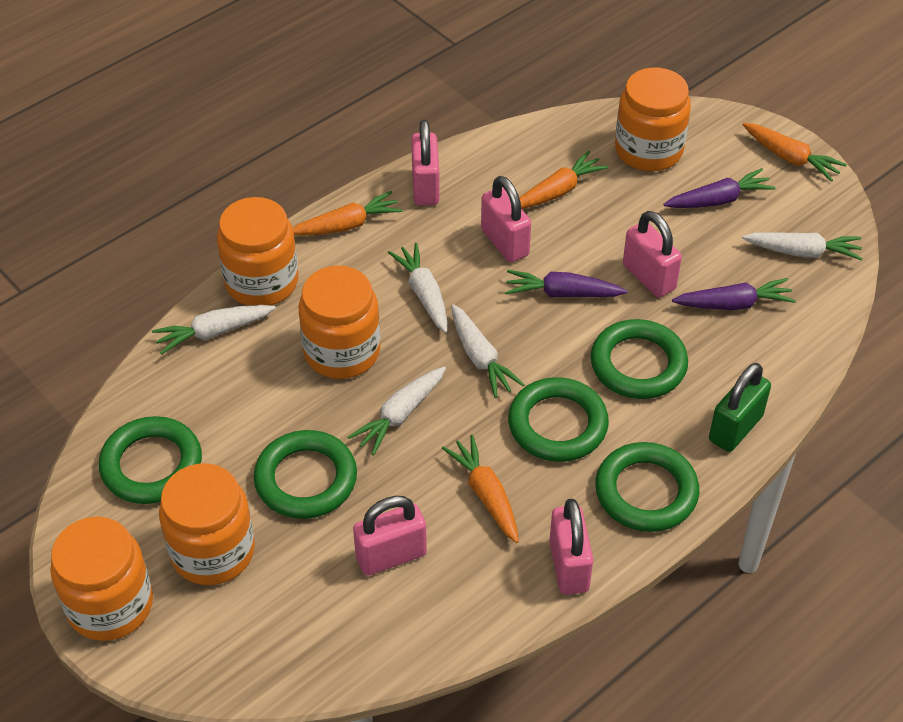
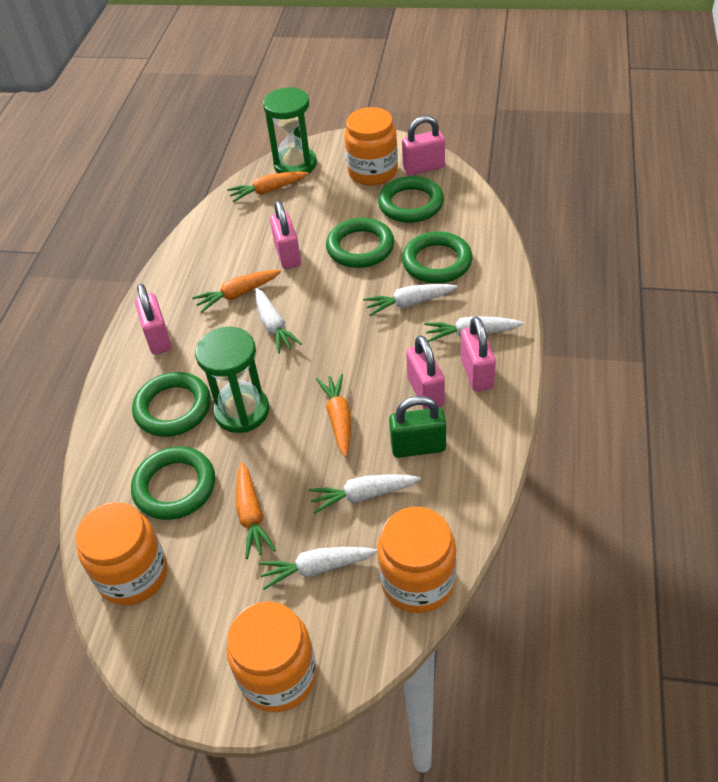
green hourglass: 0 -> 2
orange jar: 5 -> 4
purple carrot: 3 -> 0

